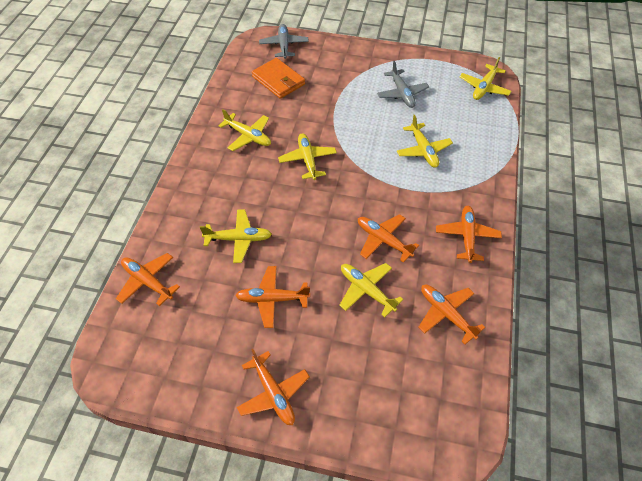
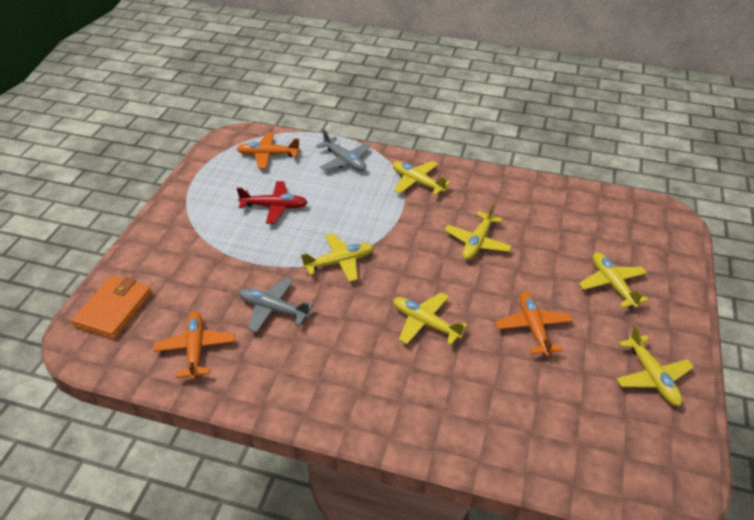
orange plane: 6 -> 3
red plane: 0 -> 1

